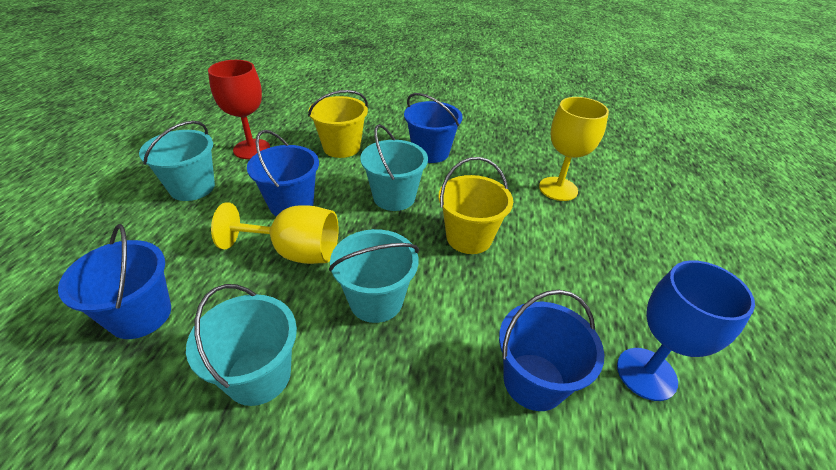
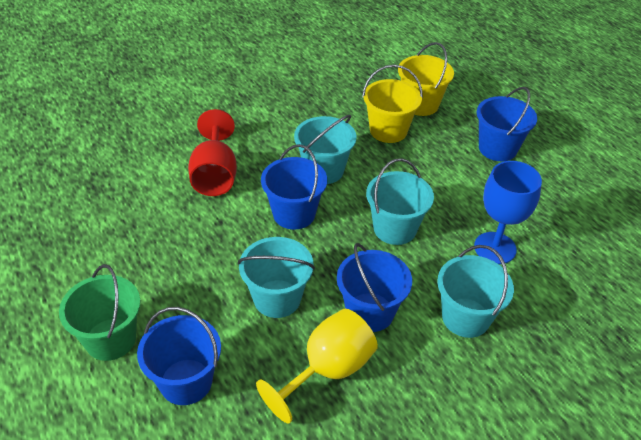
green bucket: 0 -> 1
yellow goblet: 2 -> 1

